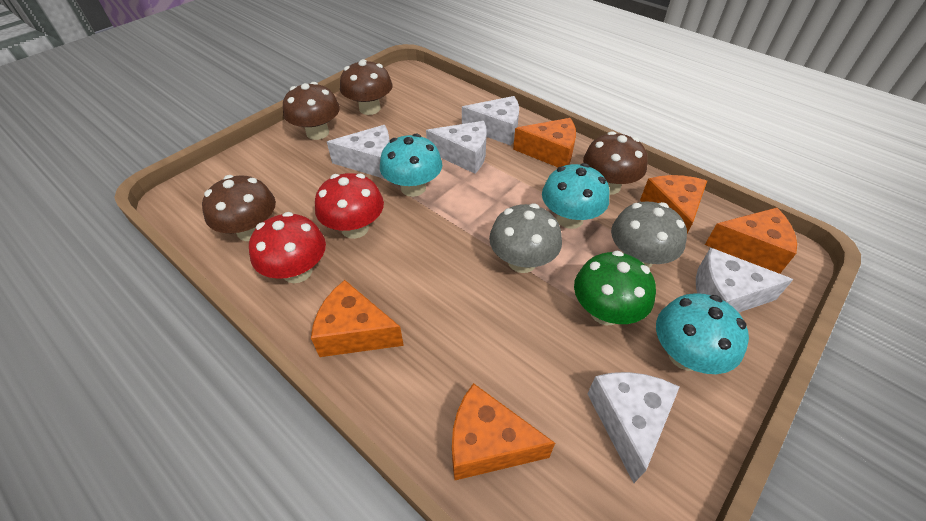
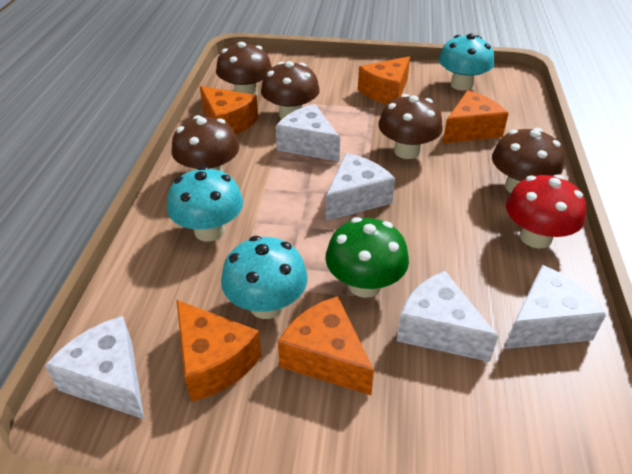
brown mushroom: 4 -> 5
grey mushroom: 2 -> 0
red mushroom: 2 -> 1

